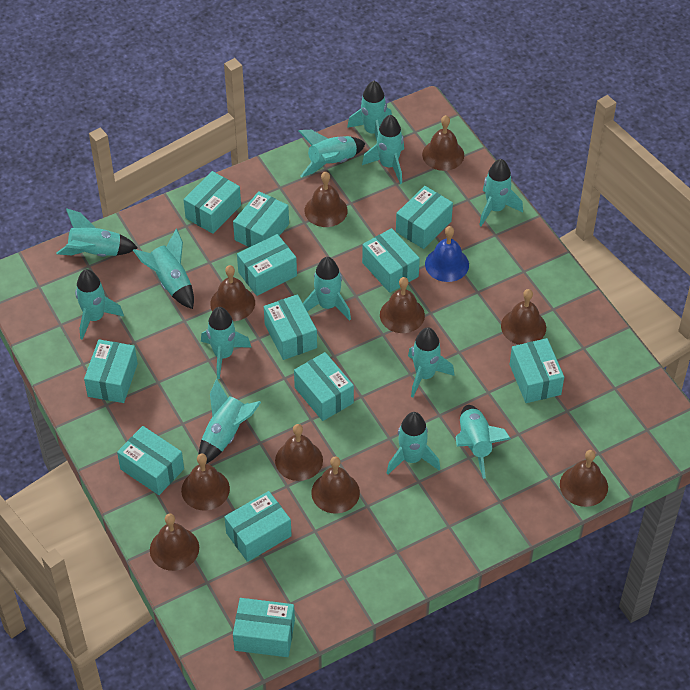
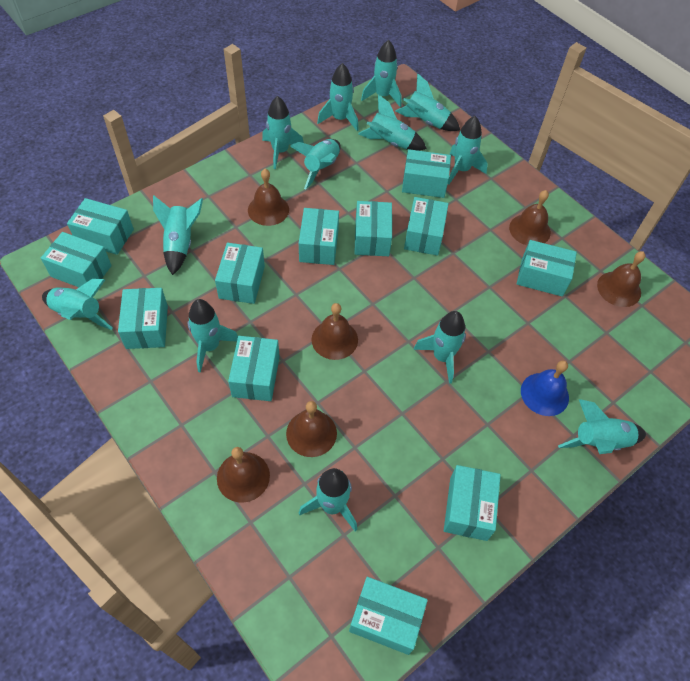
brown bell: 10 -> 6

